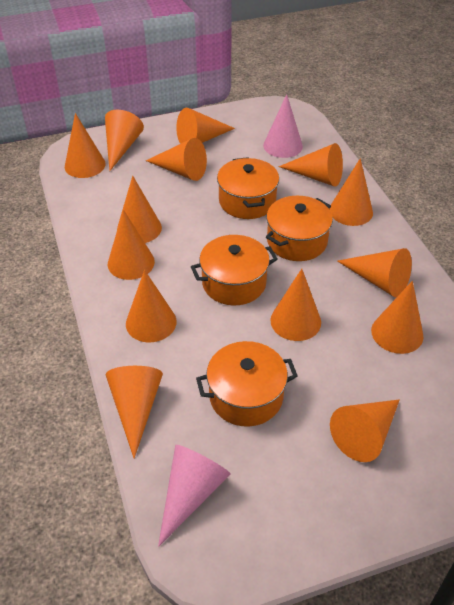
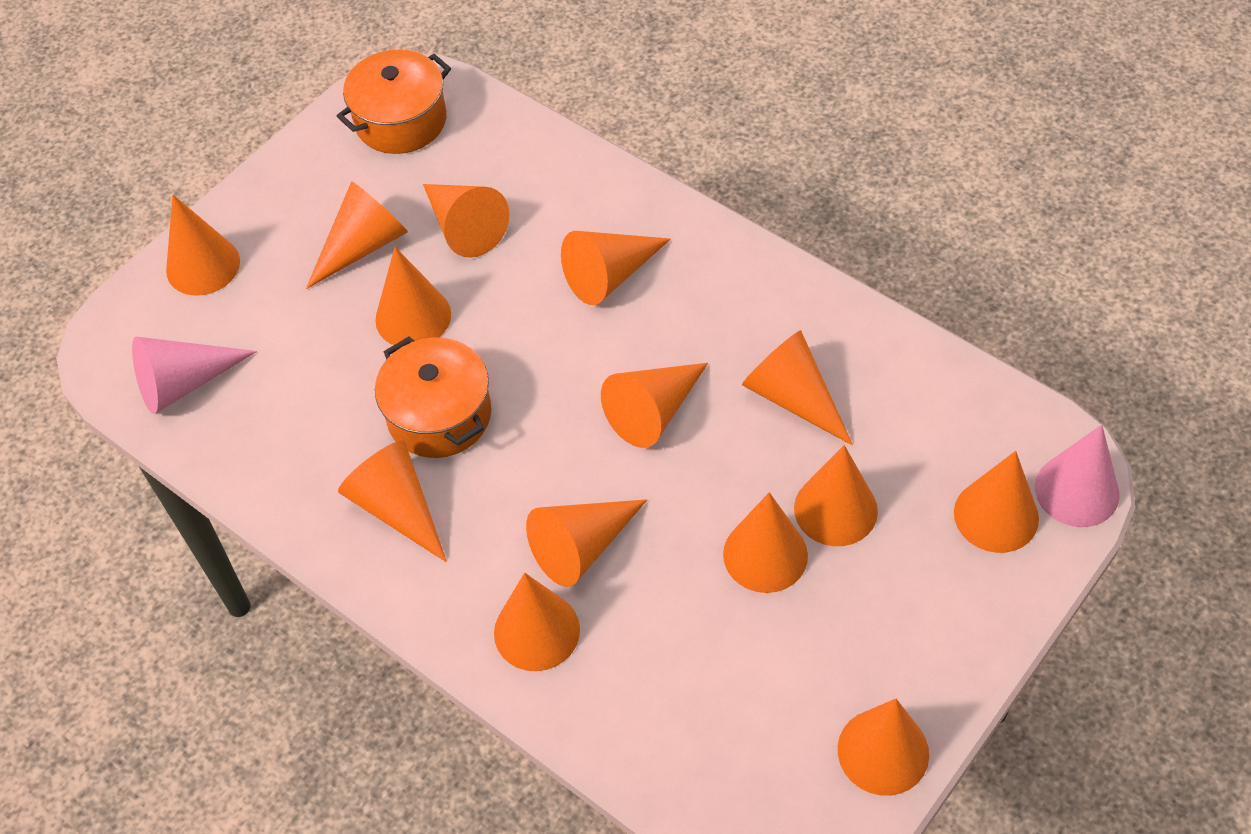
orange pot: 4 -> 2

